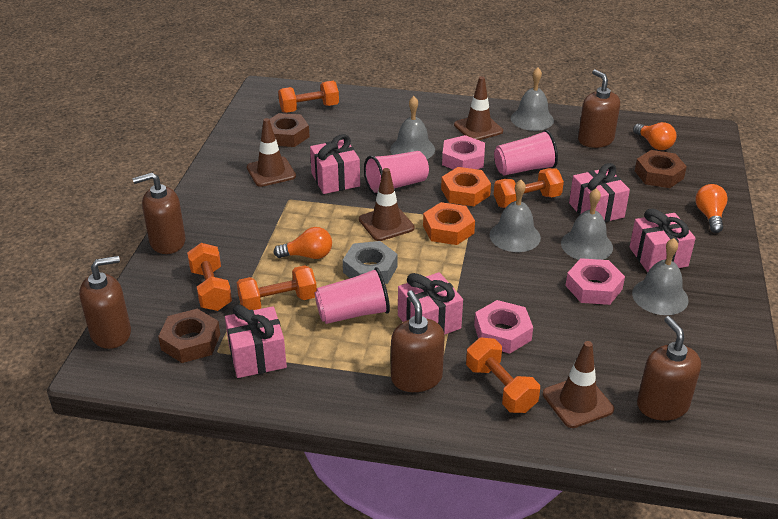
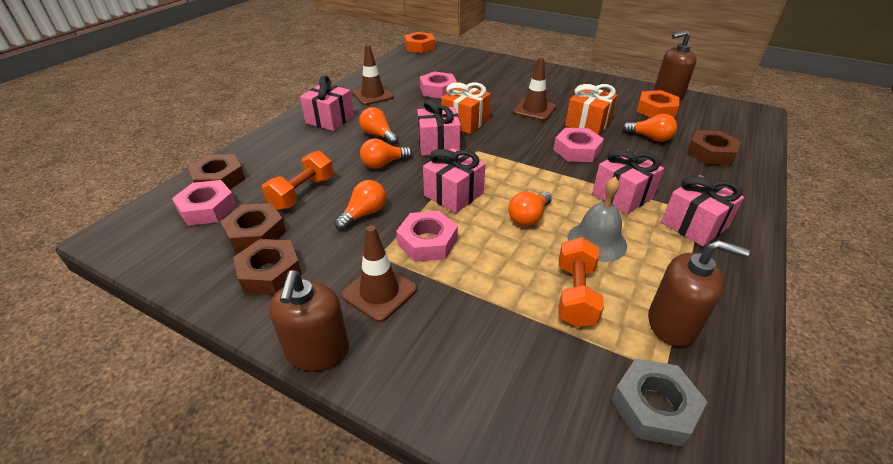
brown nut: 3 -> 4
brown soap dispenser: 5 -> 3
brown traffic cone: 4 -> 3
grey bell: 5 -> 1
orange dumbbell: 5 -> 2
orange gift: 0 -> 2
orange light bulb: 3 -> 5
pink cup: 3 -> 0
pink nut: 3 -> 4

